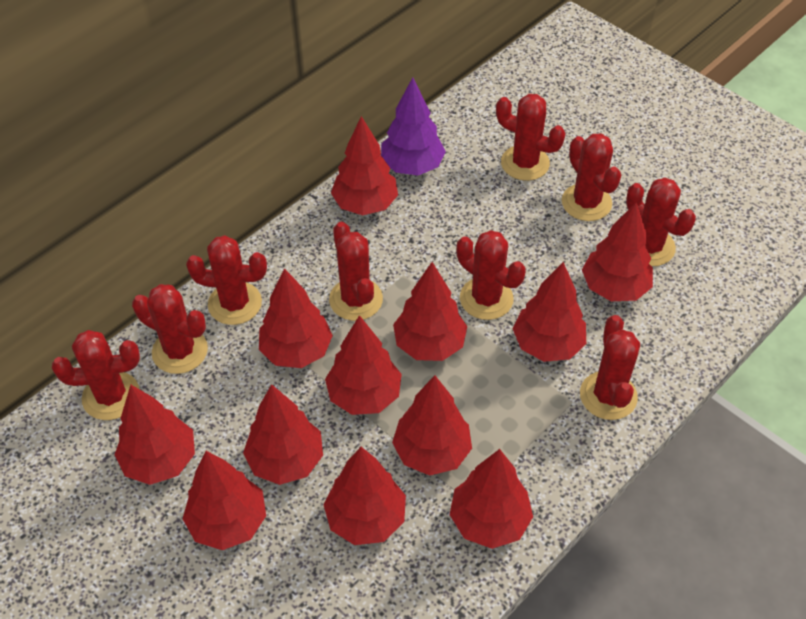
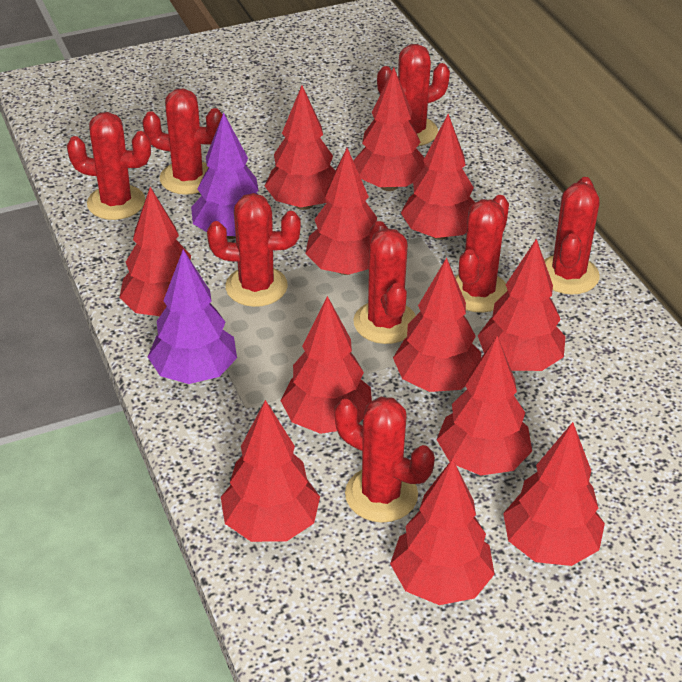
purple tree: 1 -> 2
red cactus: 9 -> 8

